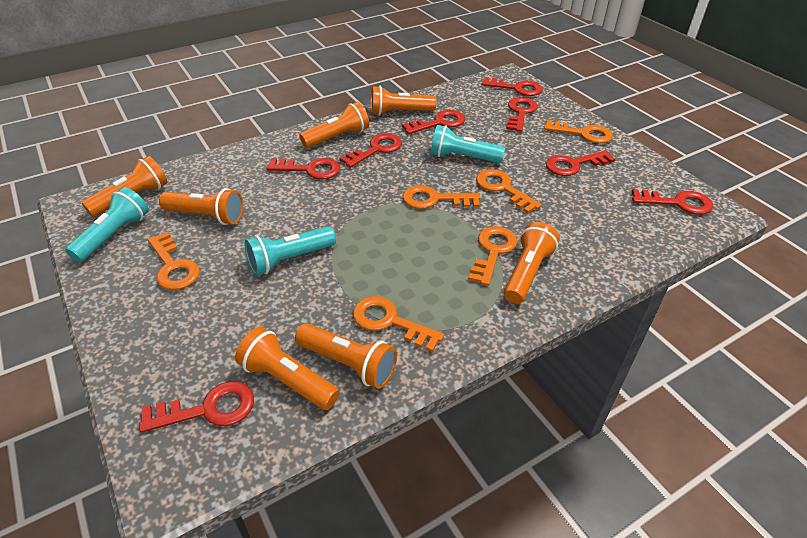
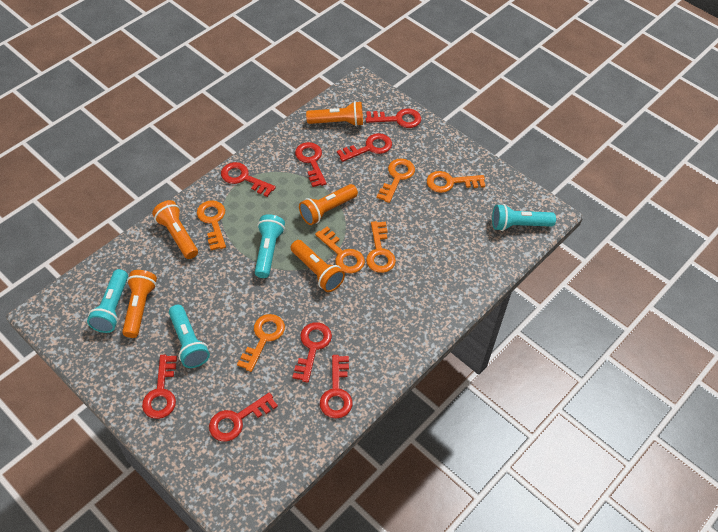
orange flashlight: 7 -> 5
turquoise flashlight: 3 -> 4

